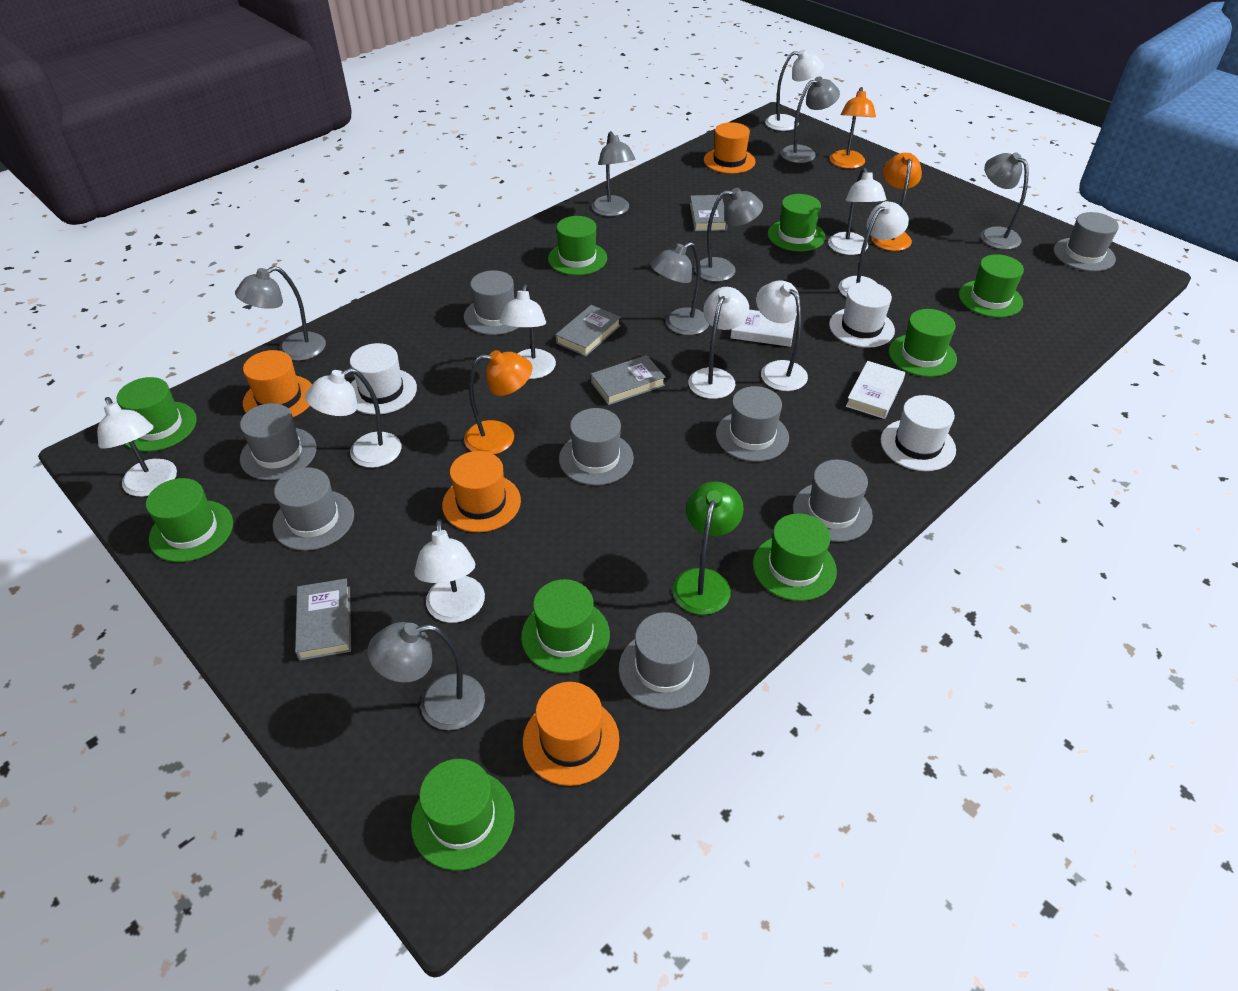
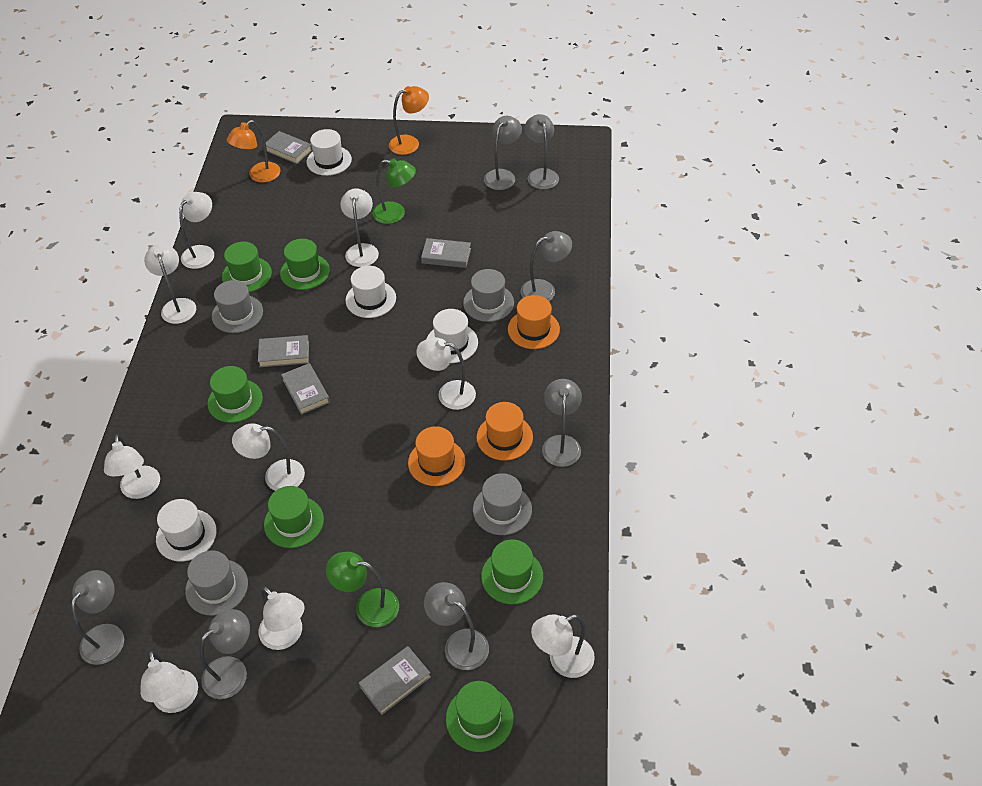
green hat: 9 -> 6
green lamp: 1 -> 2
grey book: 4 -> 5
grey hat: 8 -> 4
orange hat: 4 -> 3
orange lamp: 3 -> 2
white book: 2 -> 0
white hat: 3 -> 4

